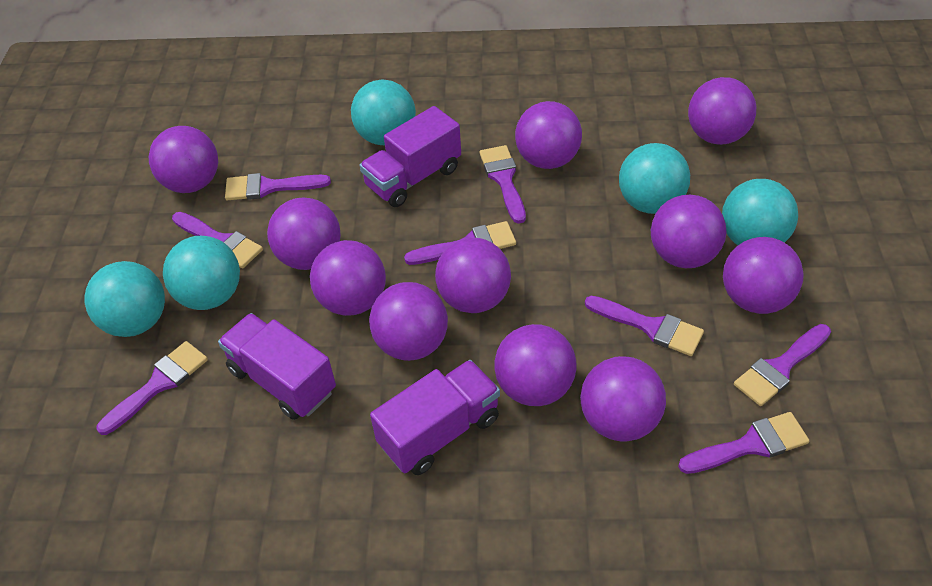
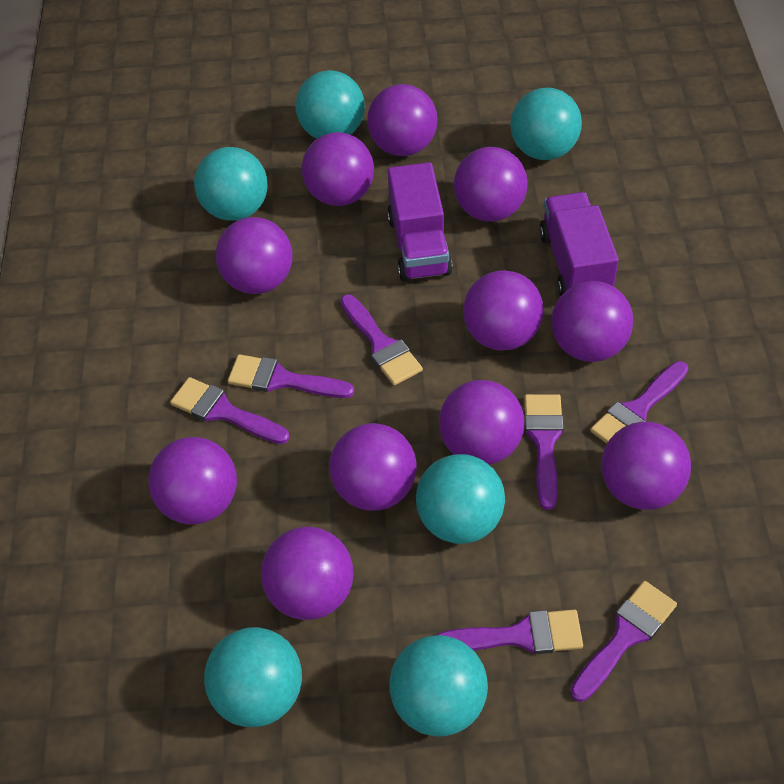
purple brush: 8 -> 7
purple truck: 3 -> 2
turquoise ball: 5 -> 6

